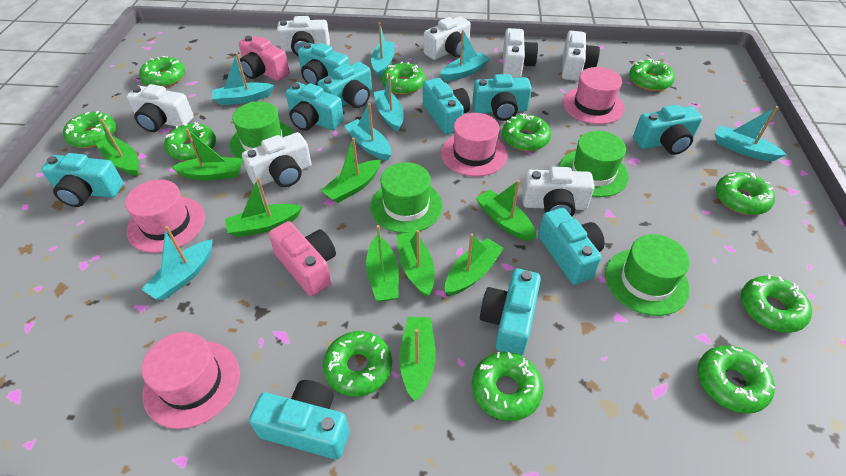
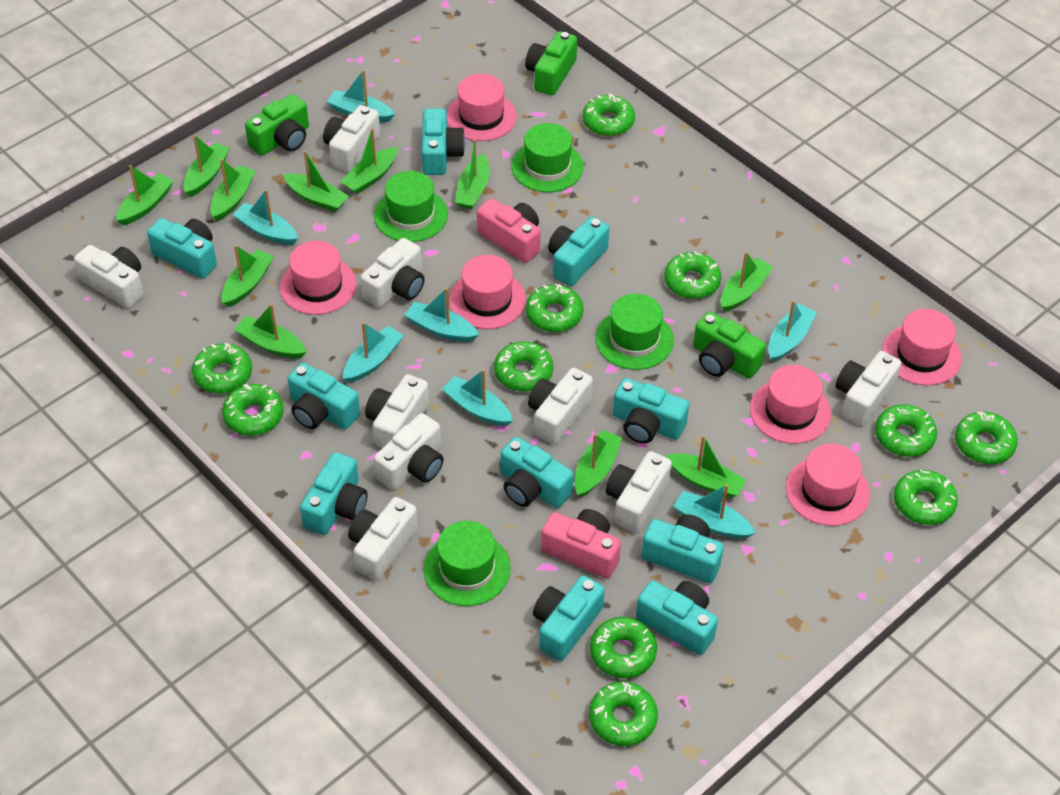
green boat: 9 -> 11
green camera: 0 -> 3
pink hat: 4 -> 6
white camera: 7 -> 9

